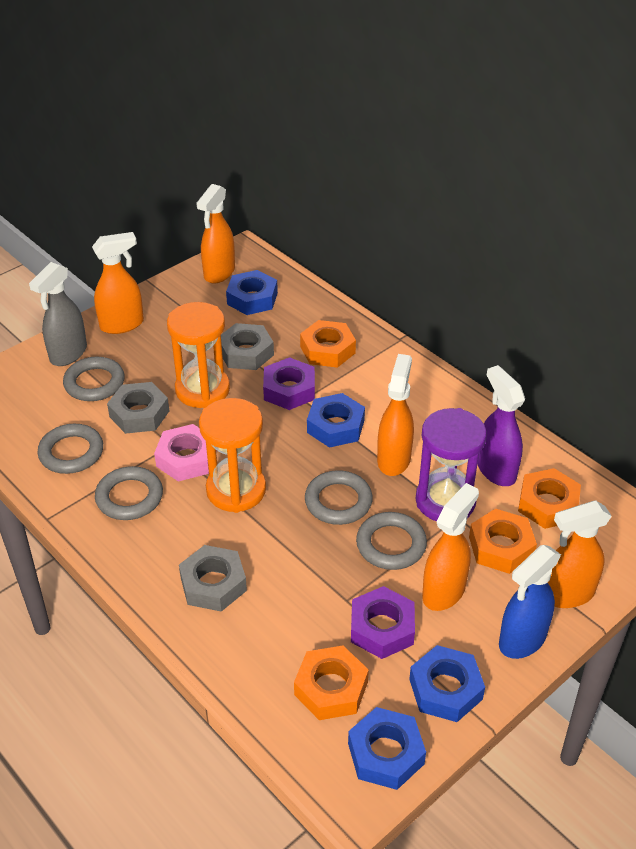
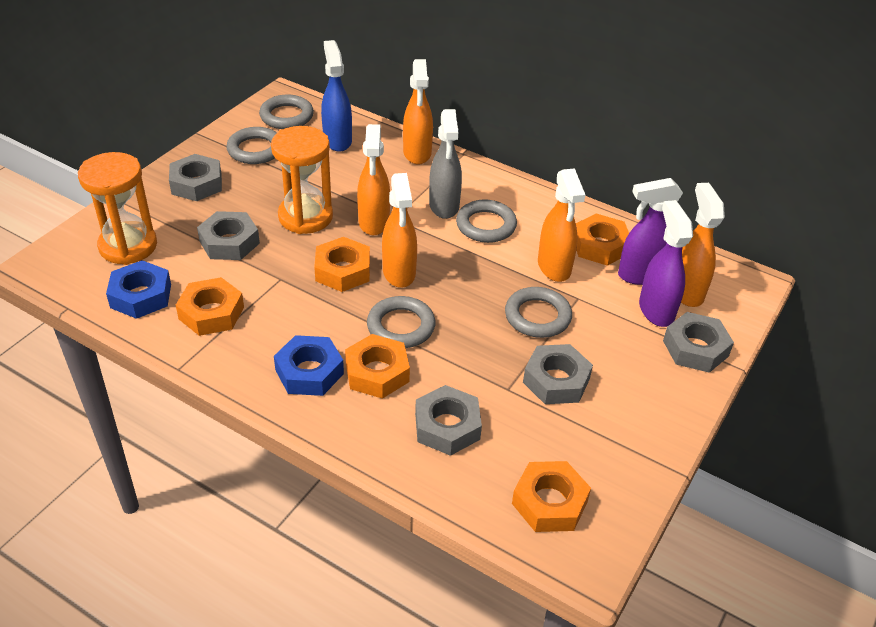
blue nut: 4 -> 2
grey nut: 3 -> 5
orange nut: 4 -> 5
pink nut: 1 -> 0
purple hourglass: 1 -> 0
purple nut: 2 -> 0
purple spray bottle: 1 -> 2

